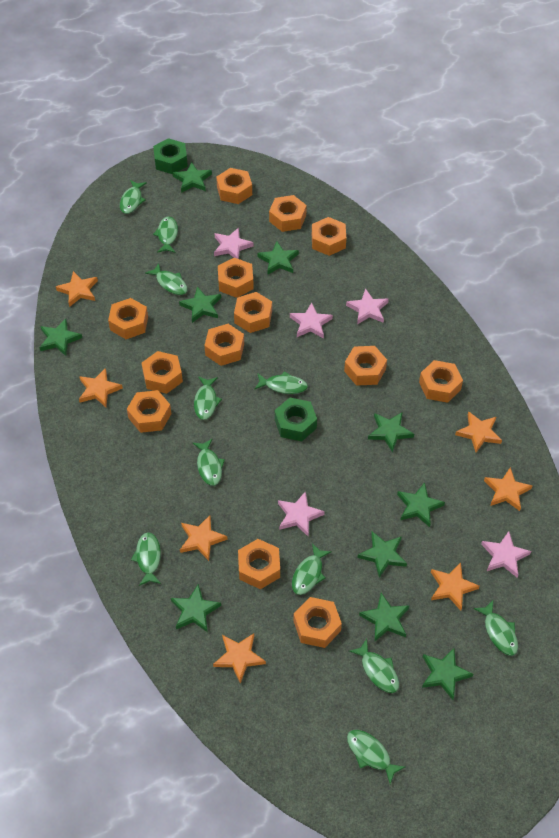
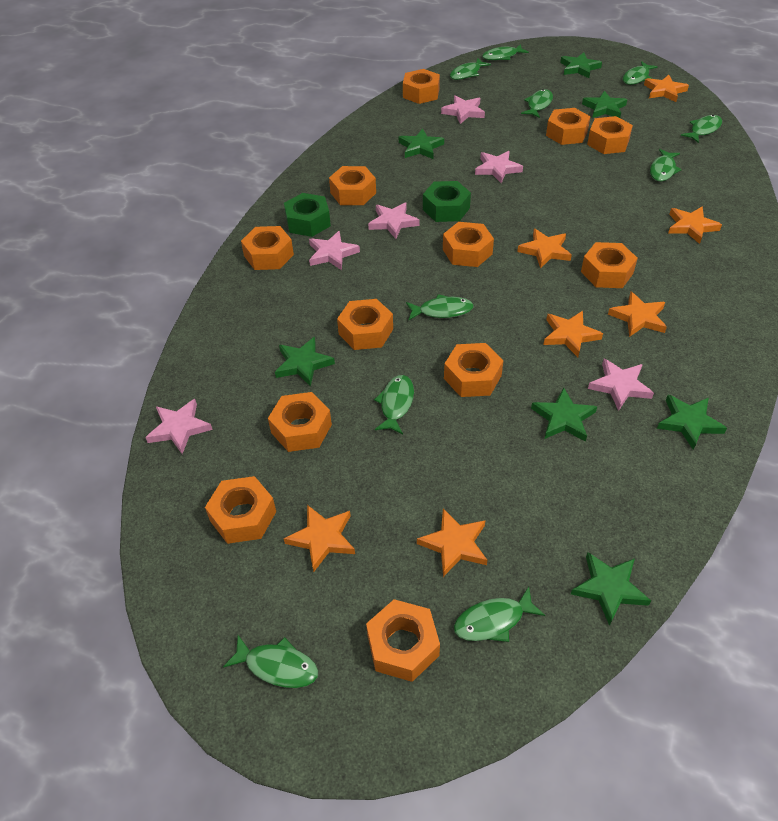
green fish: 11 -> 10
green star: 10 -> 7
orange nut: 13 -> 12
pink star: 5 -> 6

